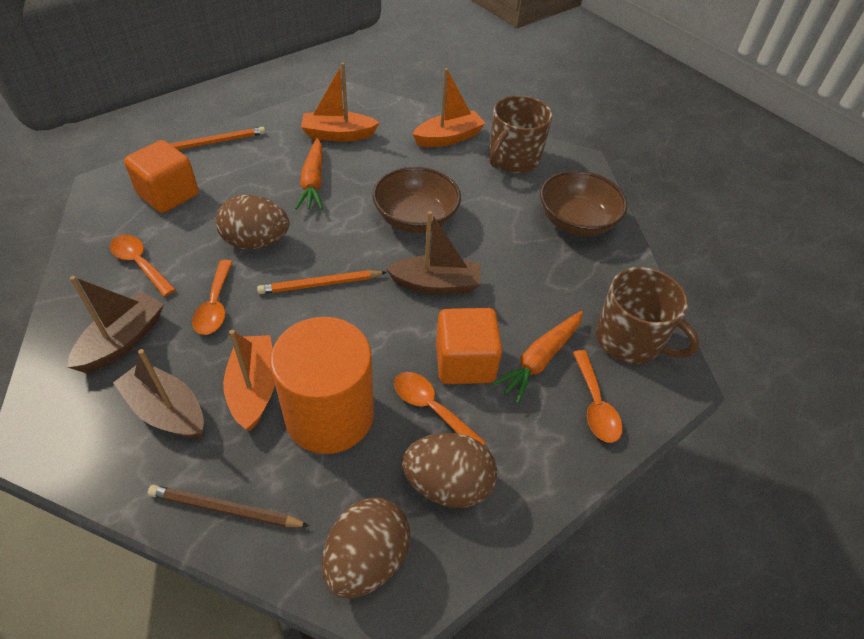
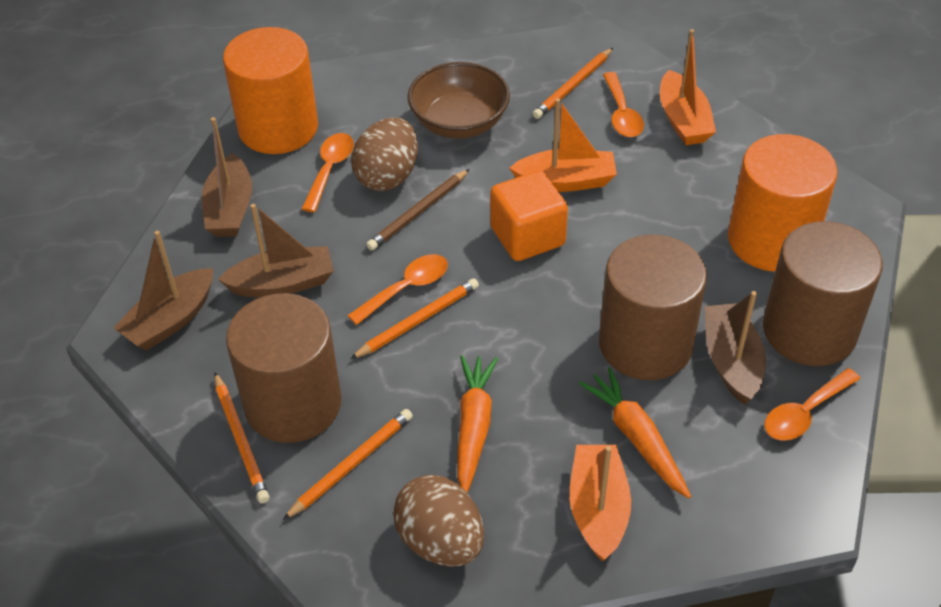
brown boat: 3 -> 4
brown bowl: 2 -> 1
brown cylinder: 0 -> 3
brown egg: 3 -> 2
brown mug: 2 -> 0
orange cube: 2 -> 1
orange cylinder: 1 -> 2
orange pencil: 2 -> 4

